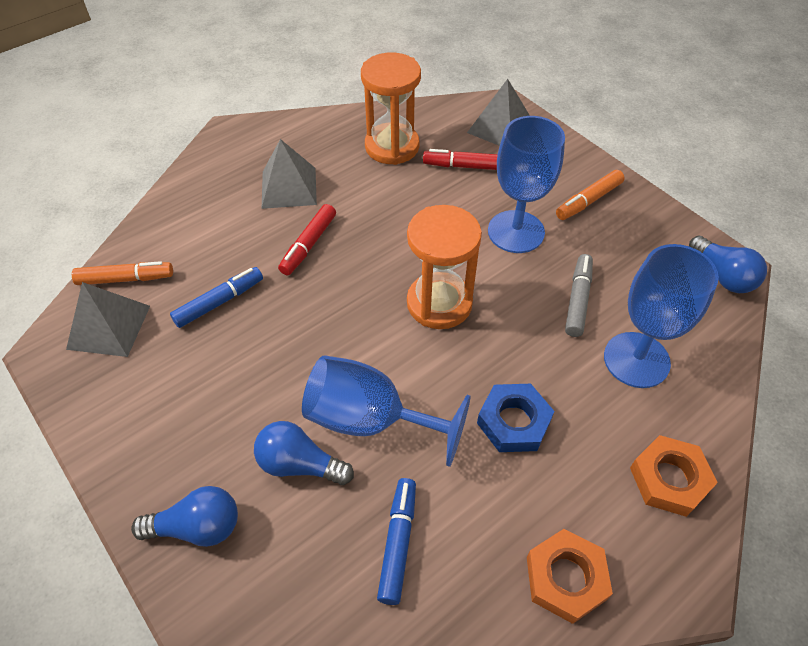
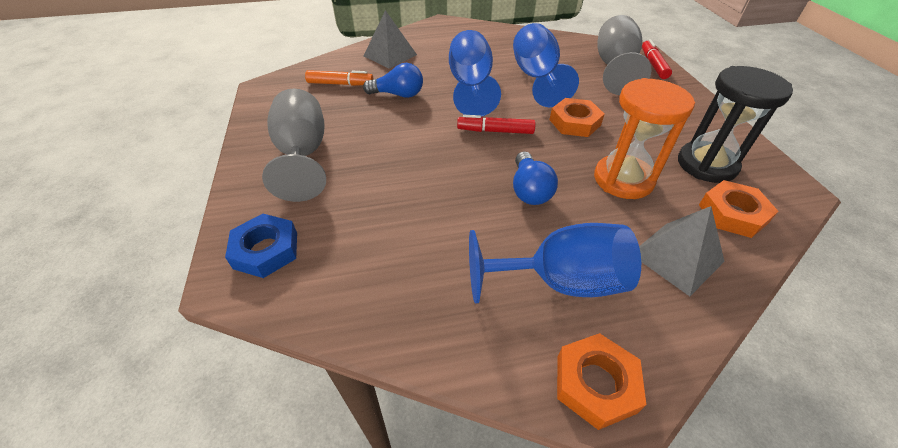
black hourglass: 0 -> 1
blue light bulb: 3 -> 2
blue marker: 2 -> 0
grey goblet: 0 -> 2
grey marker: 1 -> 0
grey pyramid: 3 -> 2
orange hourglass: 2 -> 1
orange marker: 2 -> 1
orange nut: 2 -> 3

